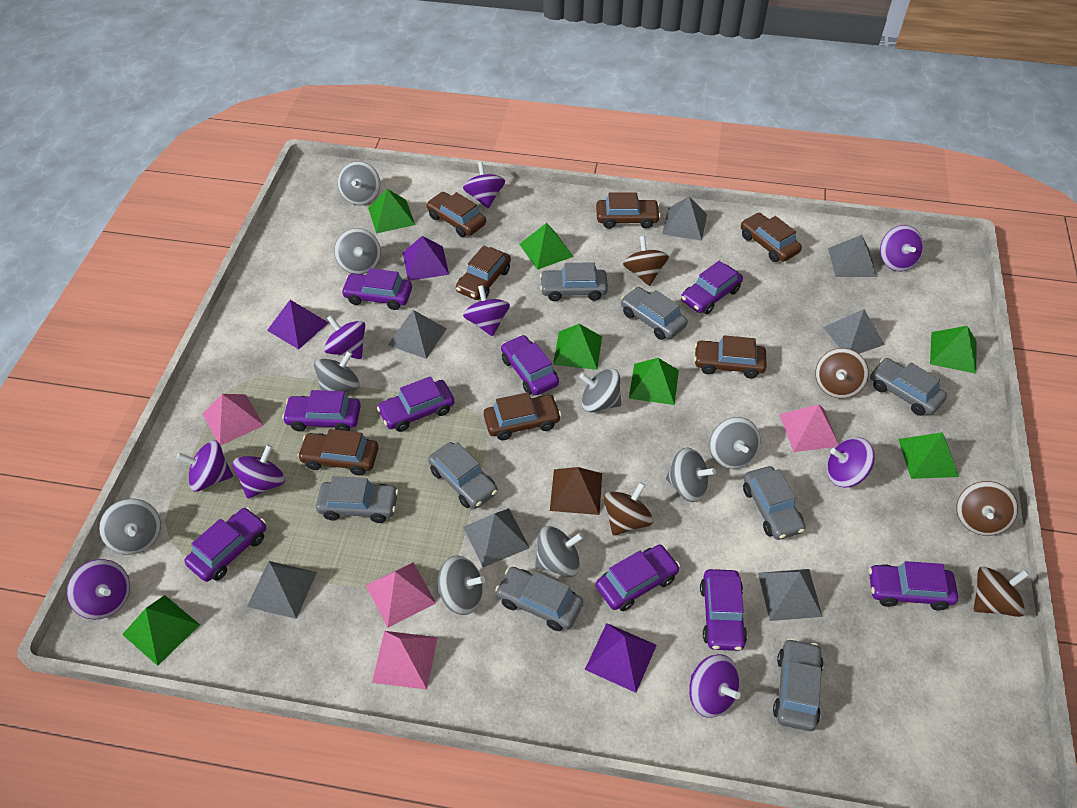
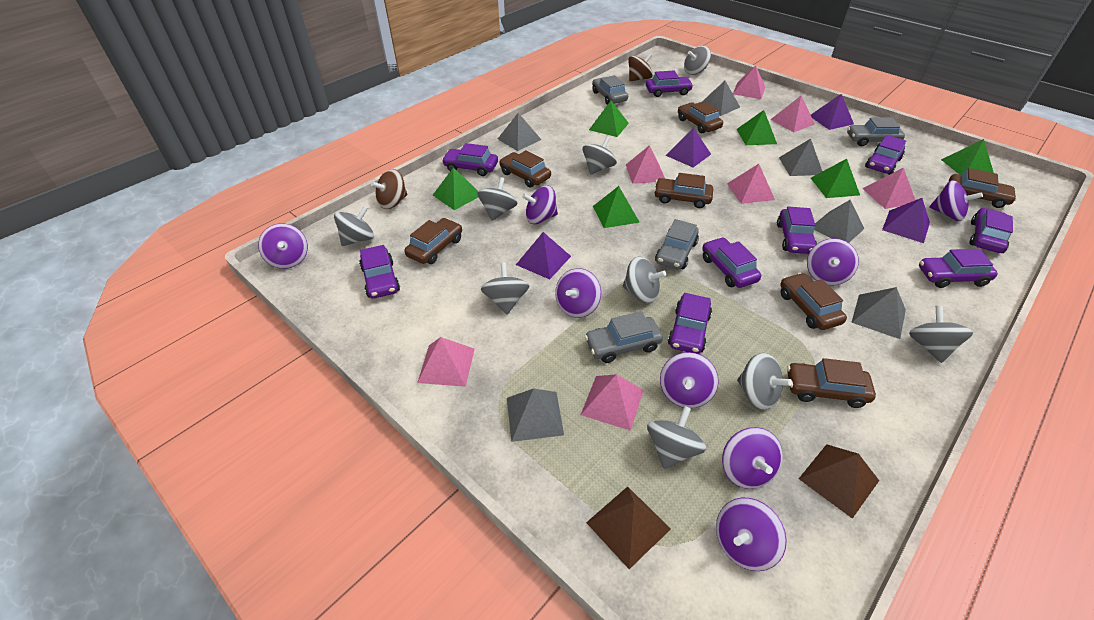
brown pyramid: 1 -> 2
brown spinning top: 5 -> 2
green pyramid: 7 -> 6
grey car: 8 -> 4
grey pyramid: 7 -> 6
pink pyramid: 4 -> 7
purple pyramid: 3 -> 4
purple spinning top: 9 -> 8

